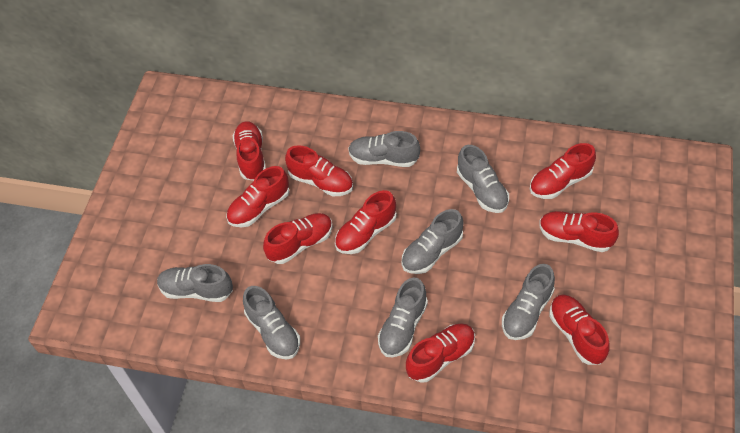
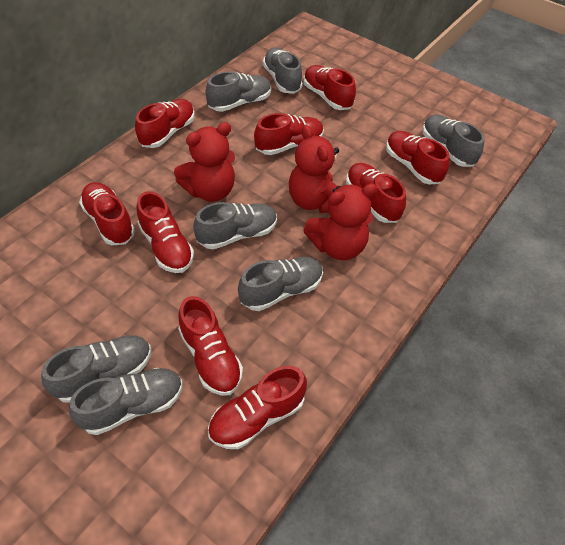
red teddy bear: 0 -> 3

